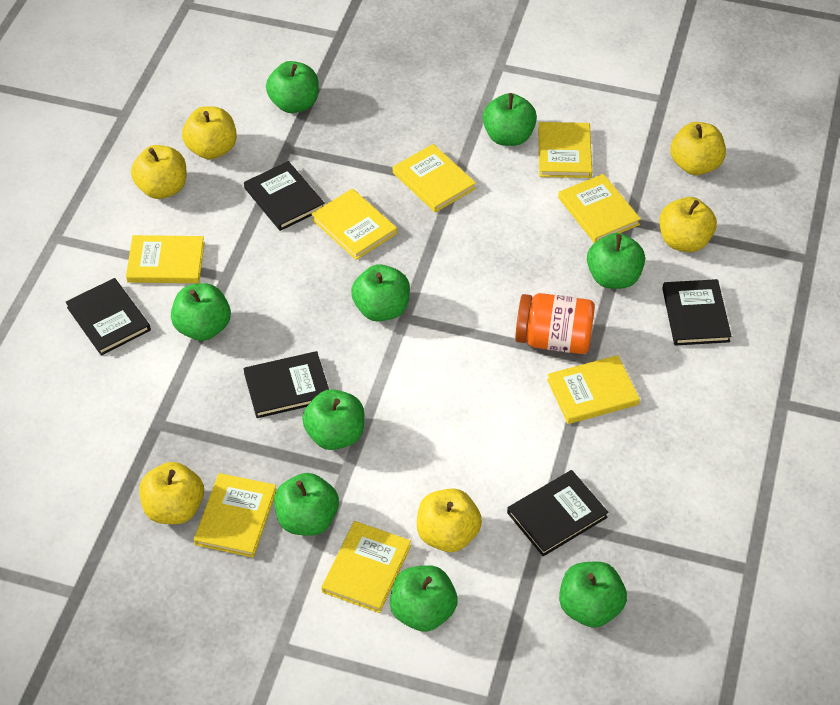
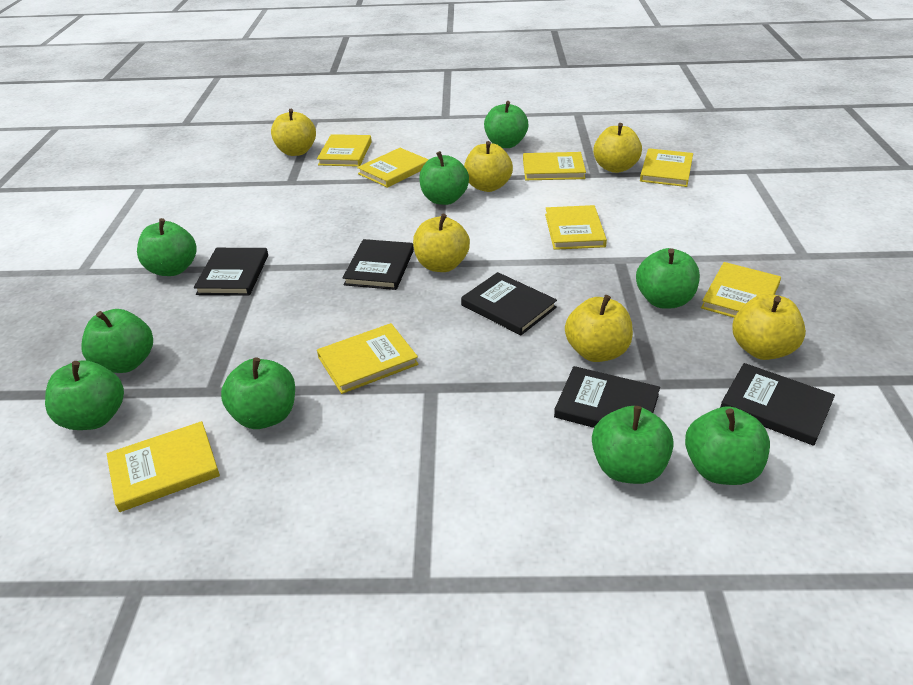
orange jar: 1 -> 0

